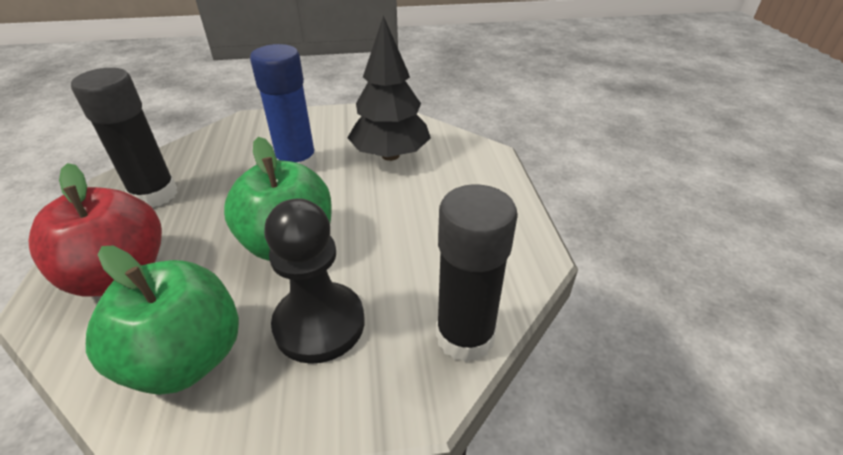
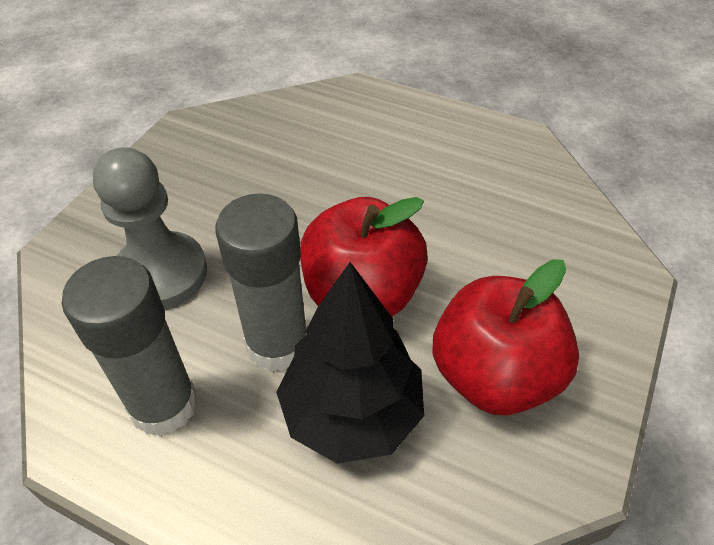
black glue stick: 2 -> 0
black pawn: 1 -> 0
blue glue stick: 1 -> 0
green apple: 2 -> 0
grey glue stick: 0 -> 2
grey pawn: 0 -> 1
red apple: 1 -> 2

